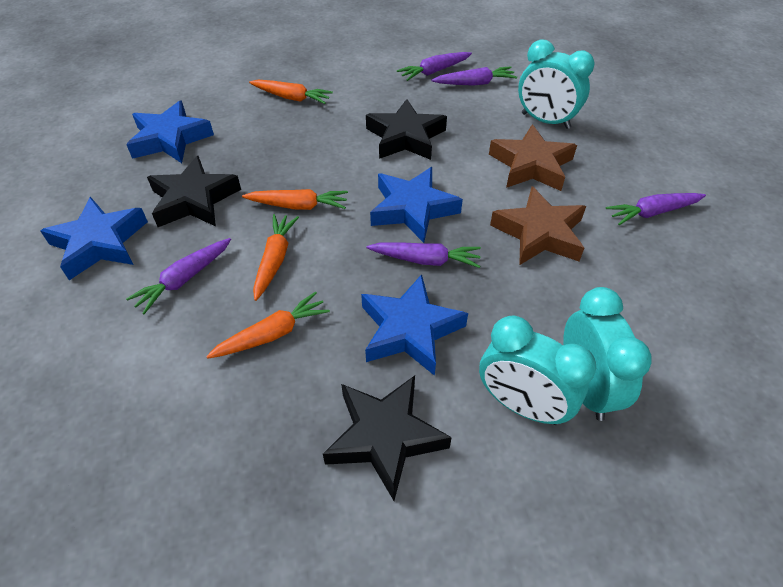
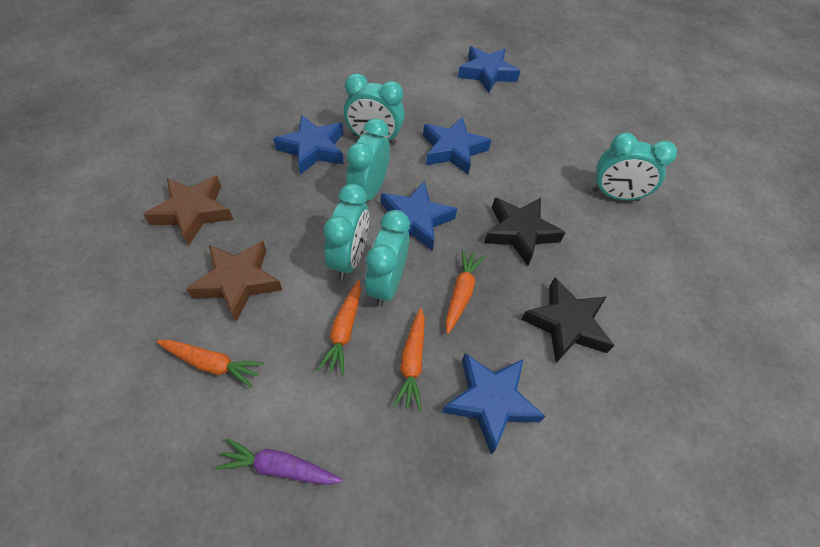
black star: 3 -> 2
blue star: 4 -> 5
purple carrot: 5 -> 1
turquoise clock: 3 -> 5

